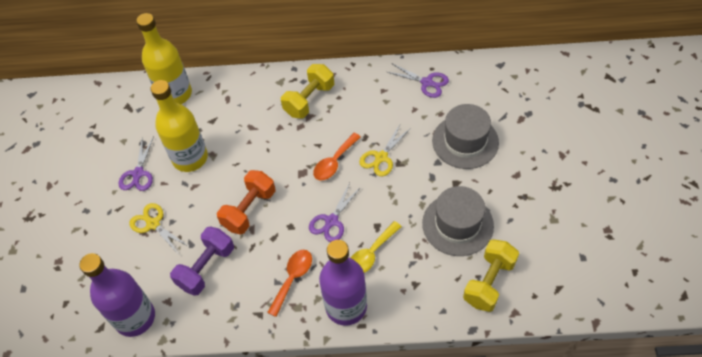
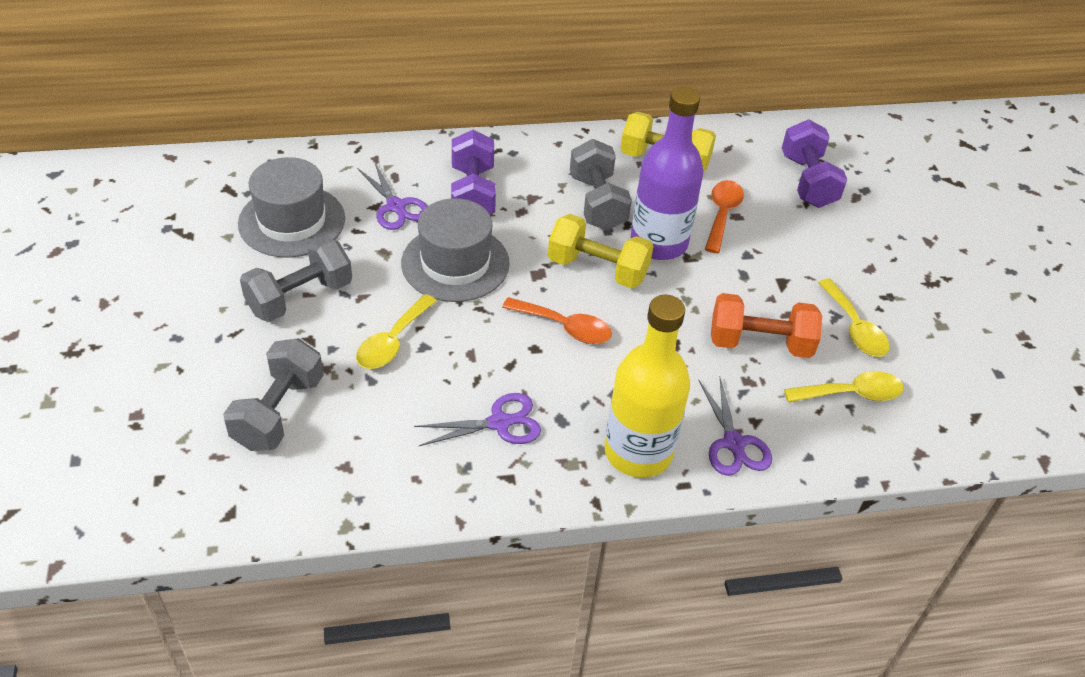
grey dumbbell: 0 -> 3
purple bottle: 2 -> 1
purple dumbbell: 1 -> 2
yellow bottle: 2 -> 1
yellow scissors: 2 -> 0
yellow spoon: 1 -> 3

